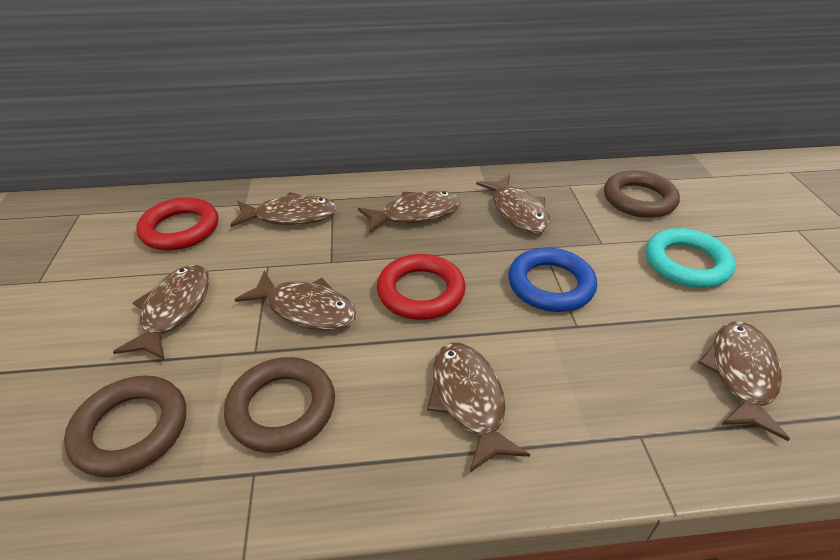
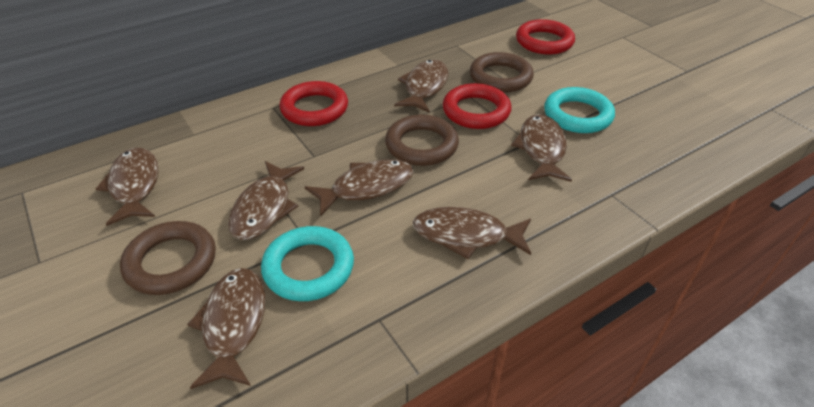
blue ring: 1 -> 0
red ring: 2 -> 3
turquoise ring: 1 -> 2

